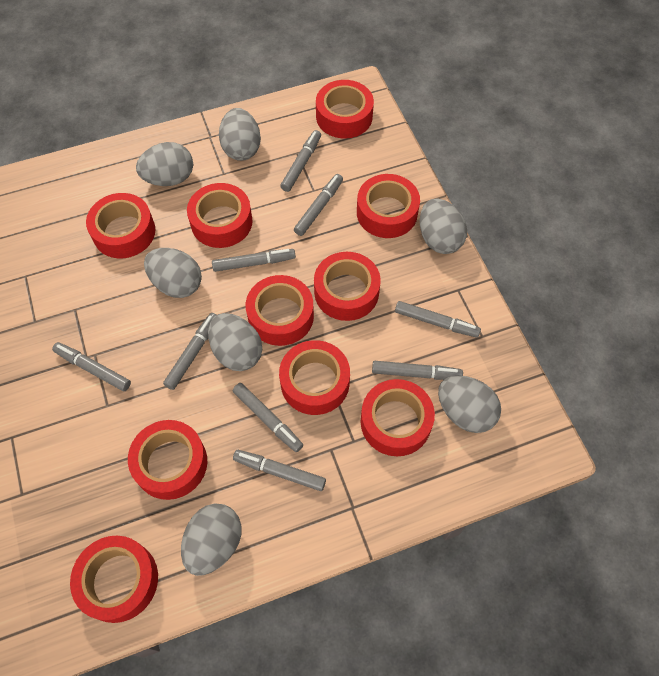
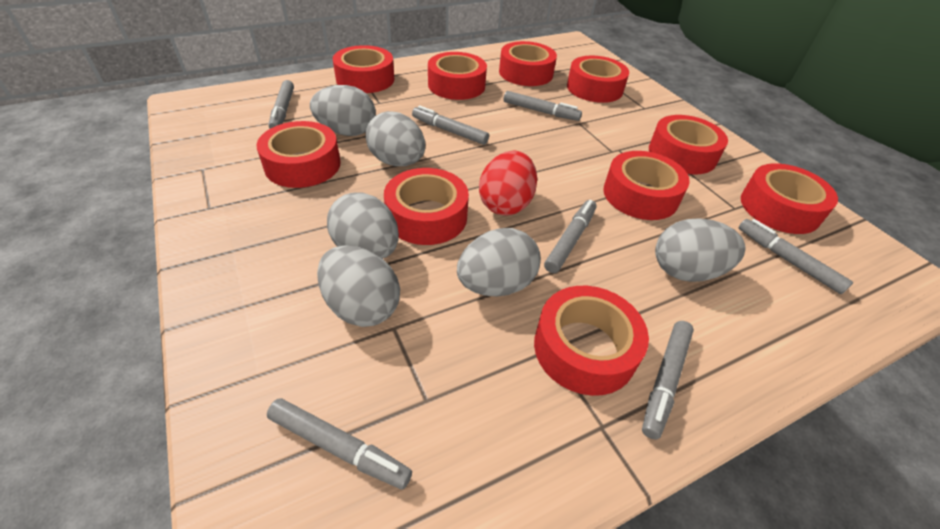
grey egg: 7 -> 6
grey marker: 9 -> 7
red egg: 0 -> 1

